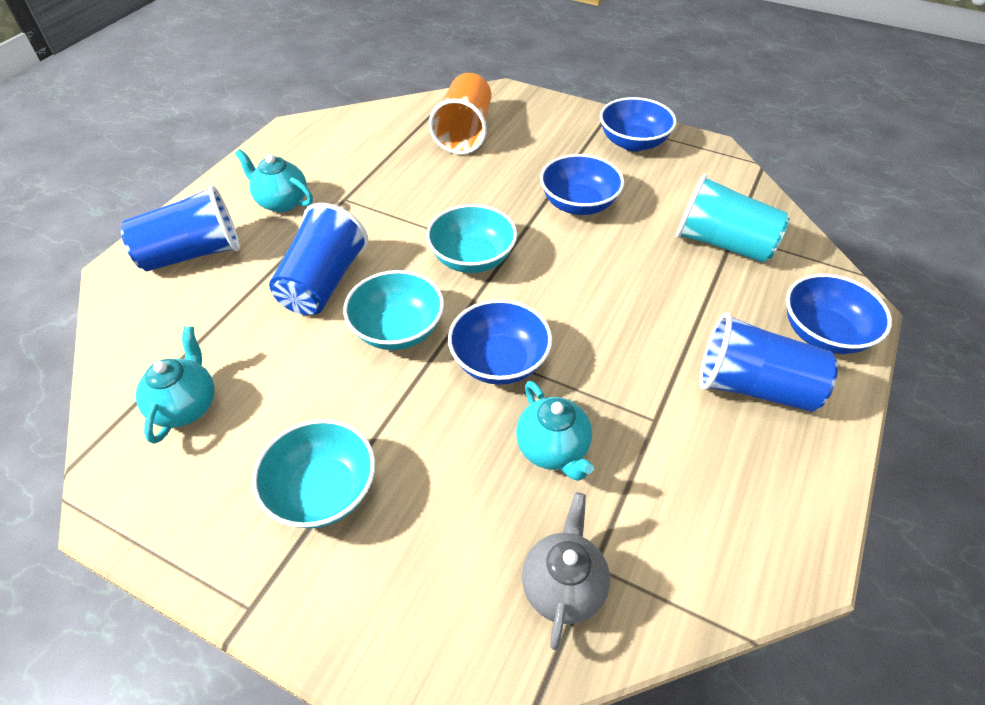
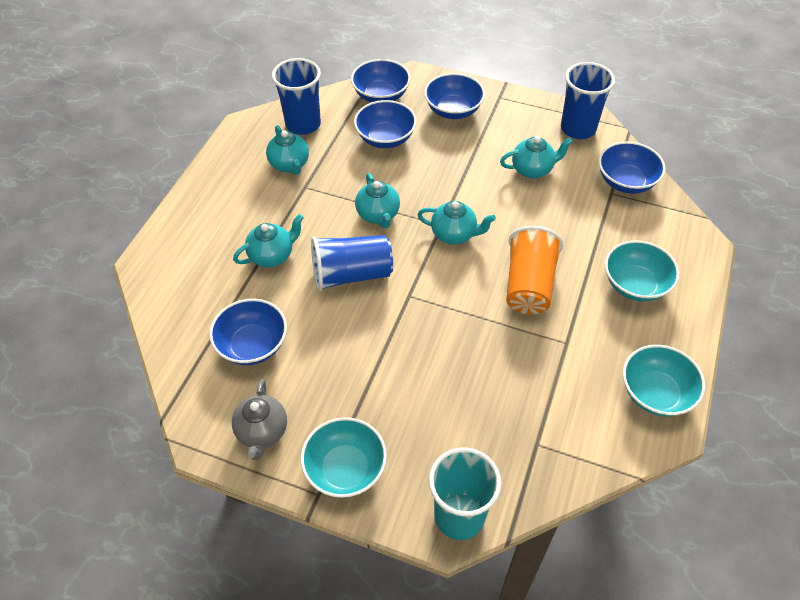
blue bowl: 4 -> 5
turquoise teapot: 3 -> 5

